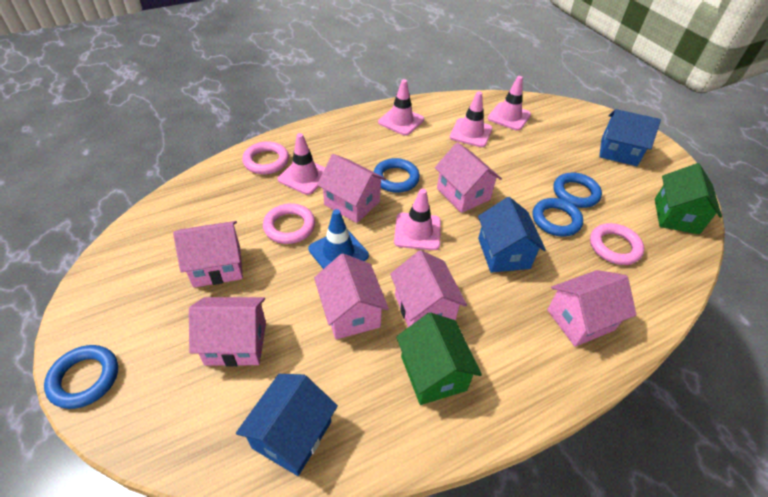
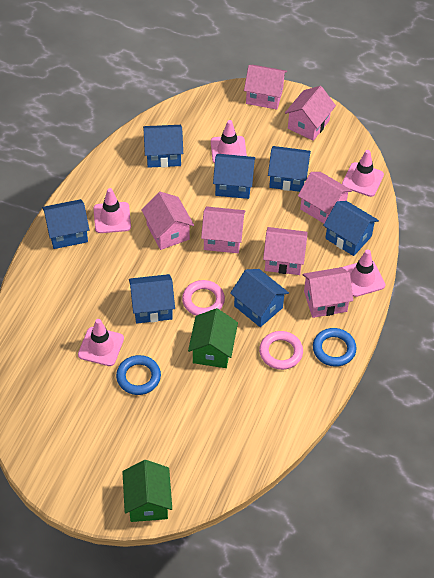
blue house: 3 -> 7
blue ring: 4 -> 2
blue traffic cone: 1 -> 0
pink ring: 3 -> 2

